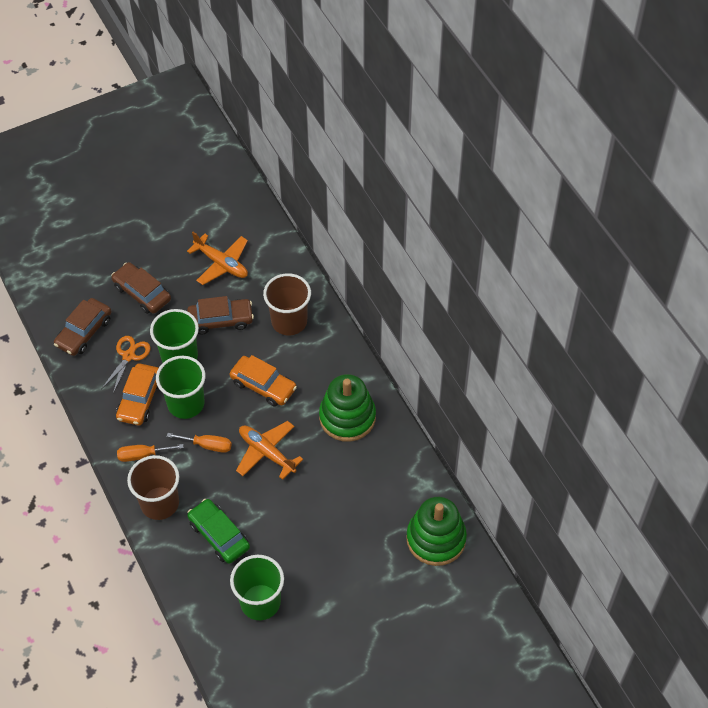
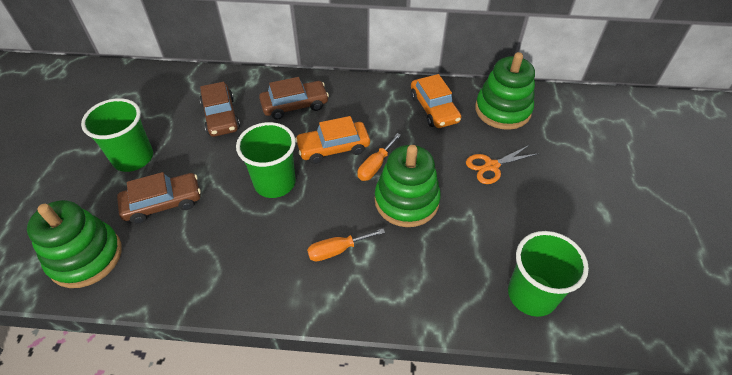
brown cup: 2 -> 0
green car: 1 -> 0
green stacking toy: 2 -> 3
orange plane: 2 -> 0

